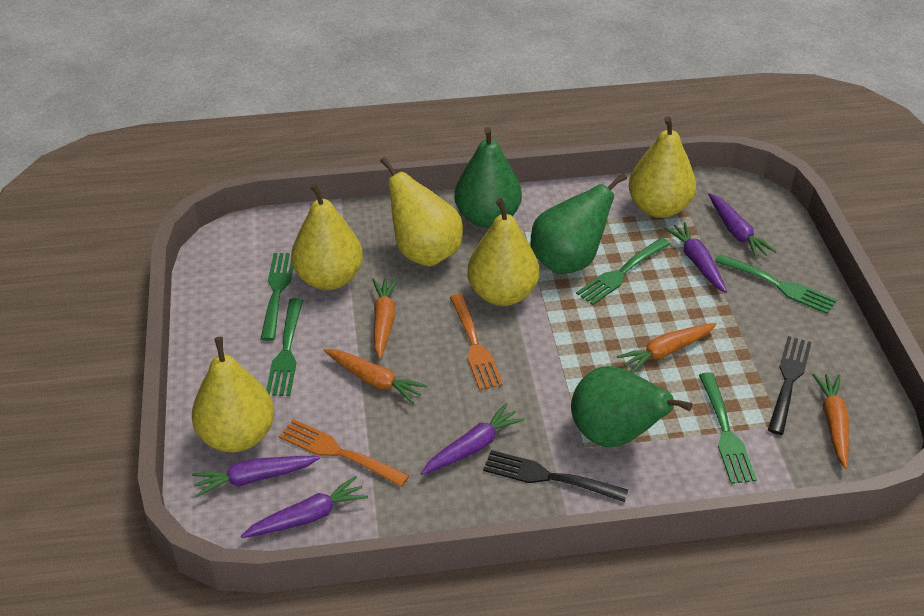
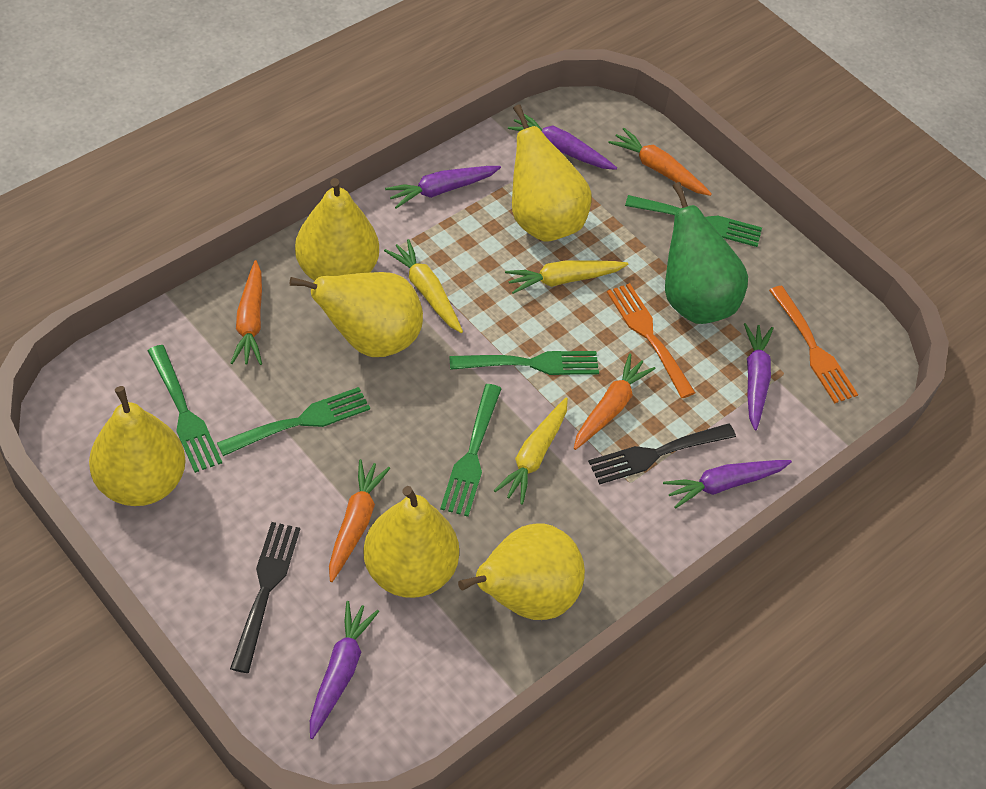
green pear: 3 -> 1
yellow carrot: 0 -> 3
yellow pear: 5 -> 6

